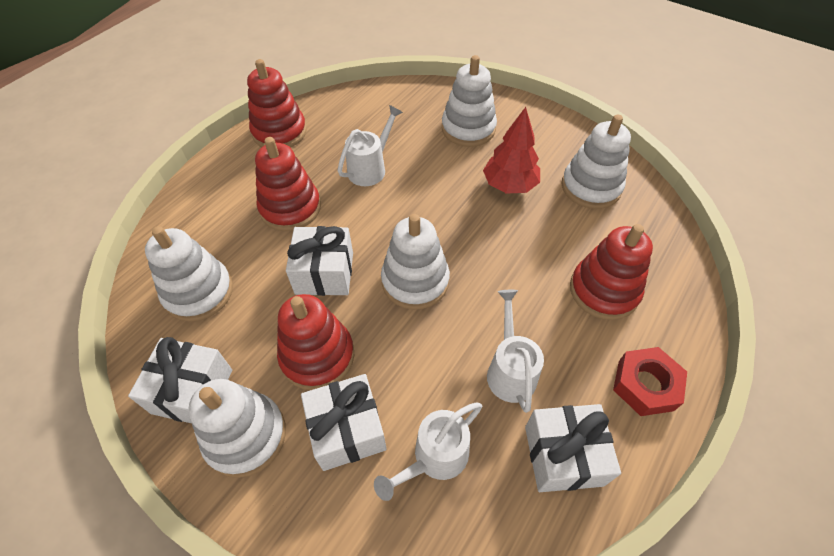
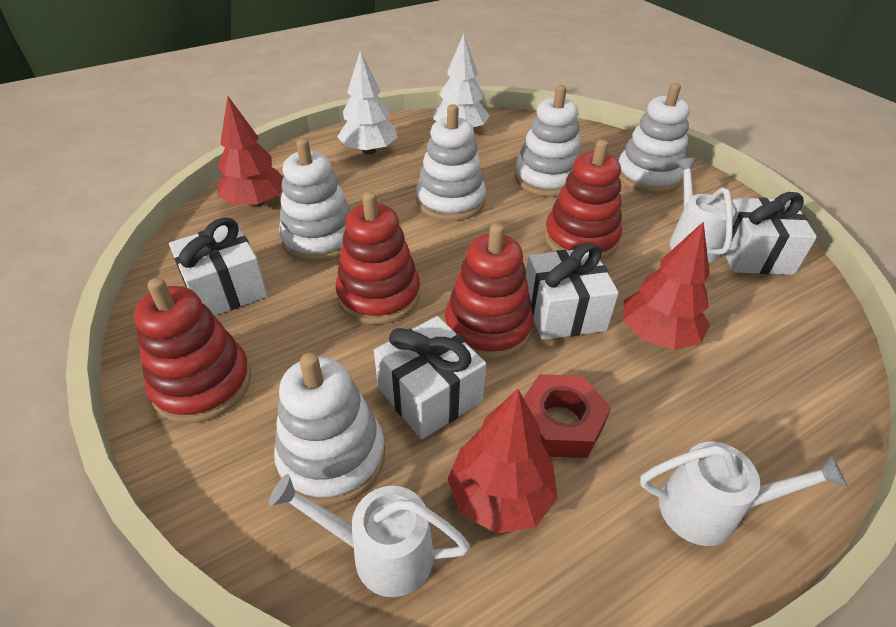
red tree: 1 -> 3
white tree: 0 -> 2

